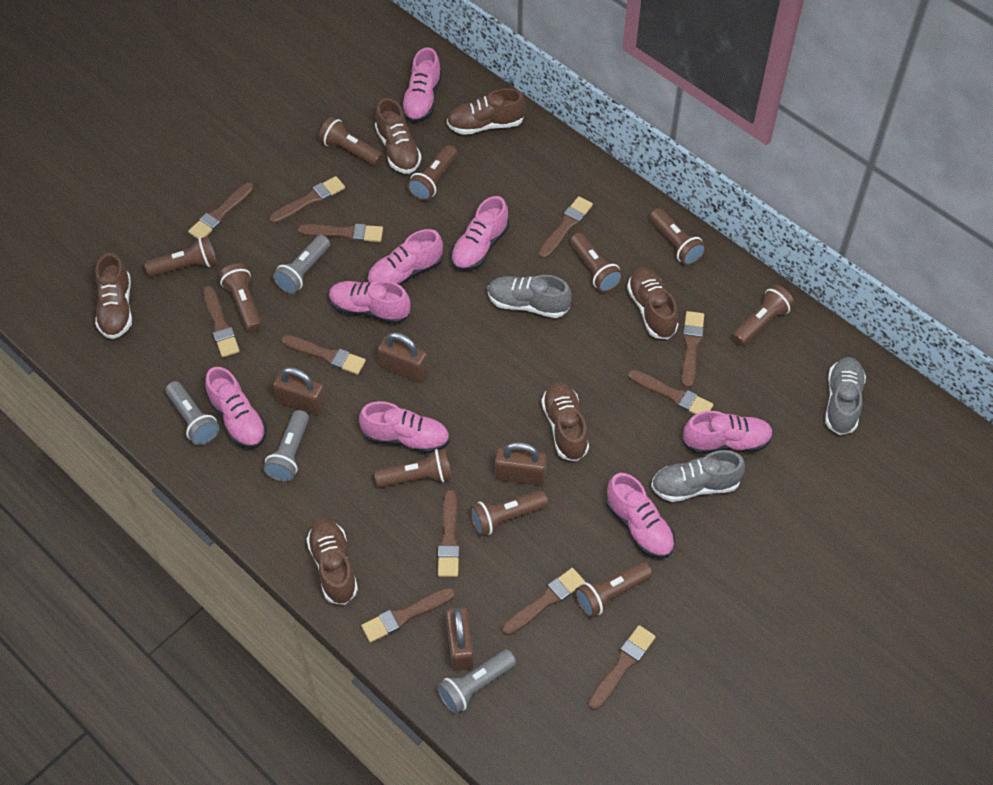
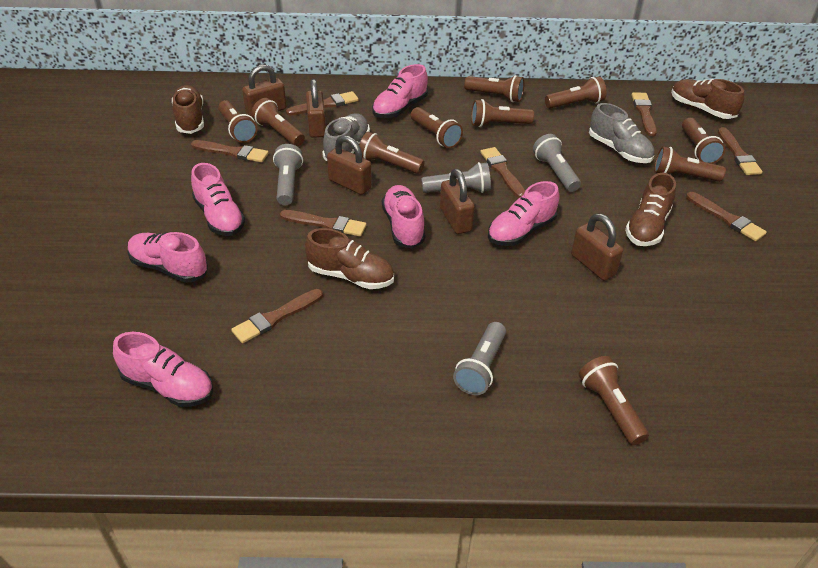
brown brush: 12 -> 8
brown padlock: 4 -> 5
brown shoe: 6 -> 4
grey shoe: 3 -> 2
pink shoe: 8 -> 6

